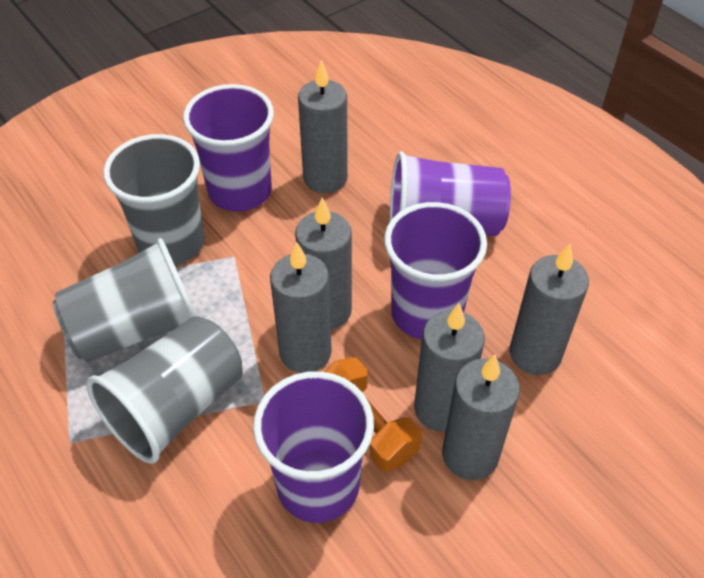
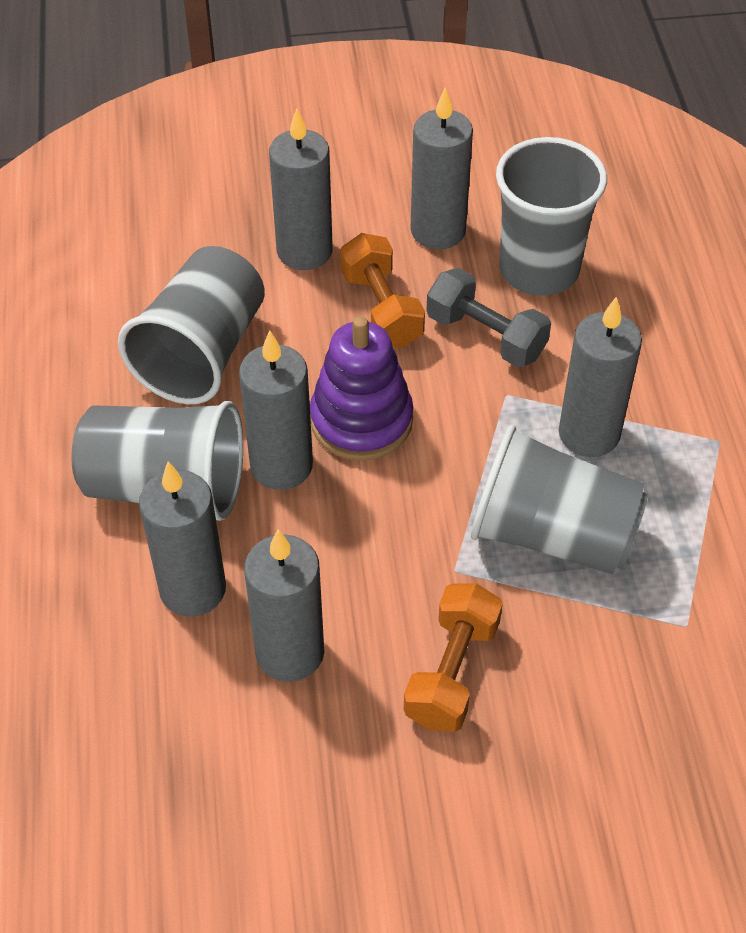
grey cup: 3 -> 4
grey dumbbell: 0 -> 1
orange dumbbell: 1 -> 2
purple cup: 4 -> 0
purple stacking toy: 0 -> 1

